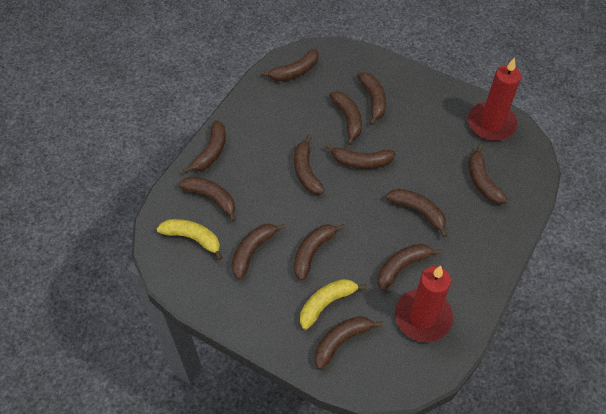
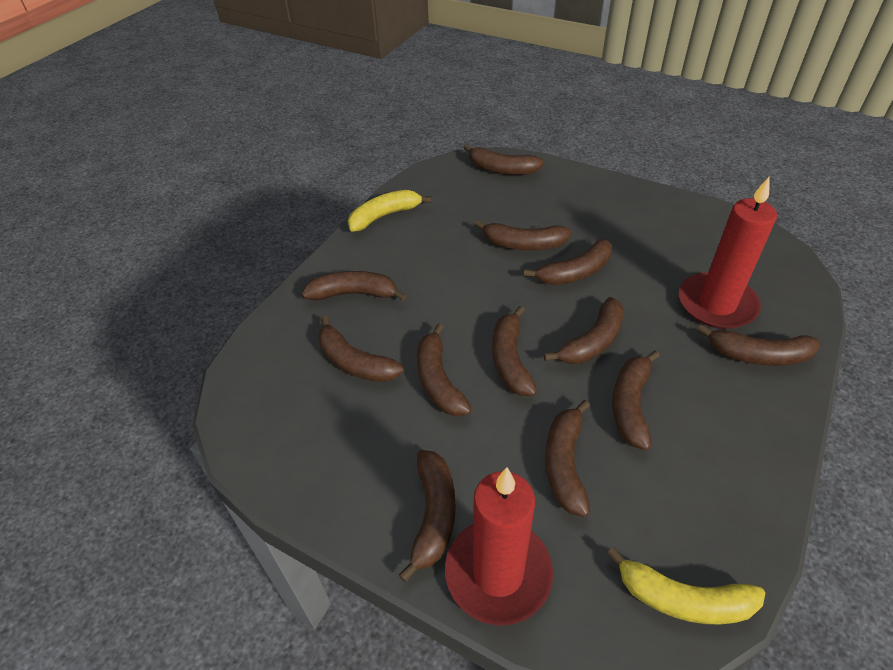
brown banana: 13 -> 12

